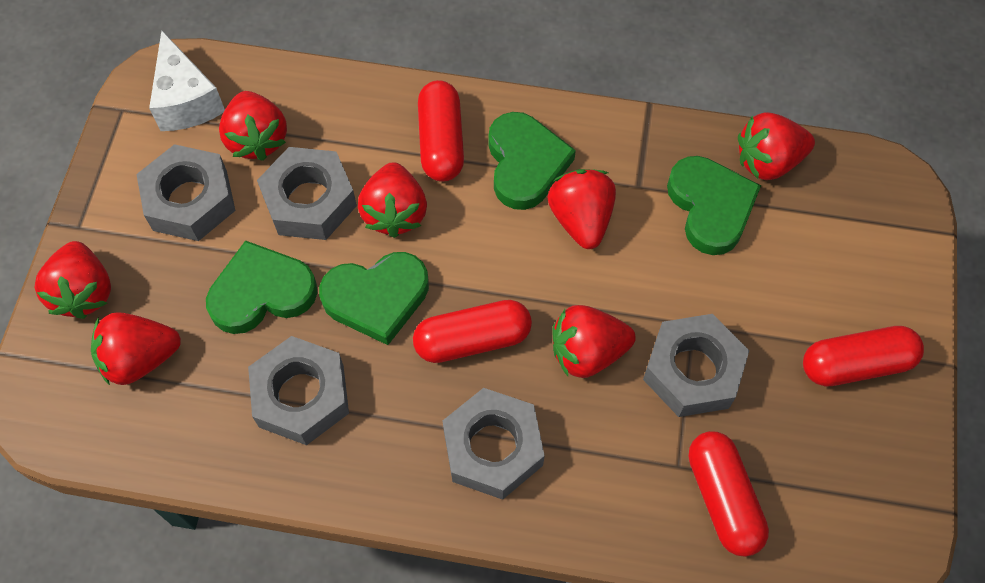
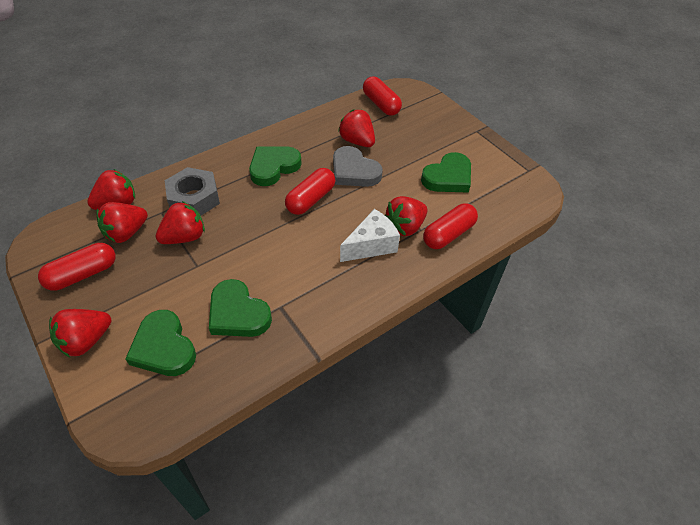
grey heart: 0 -> 1
grey nut: 5 -> 1
red strawberry: 7 -> 6

